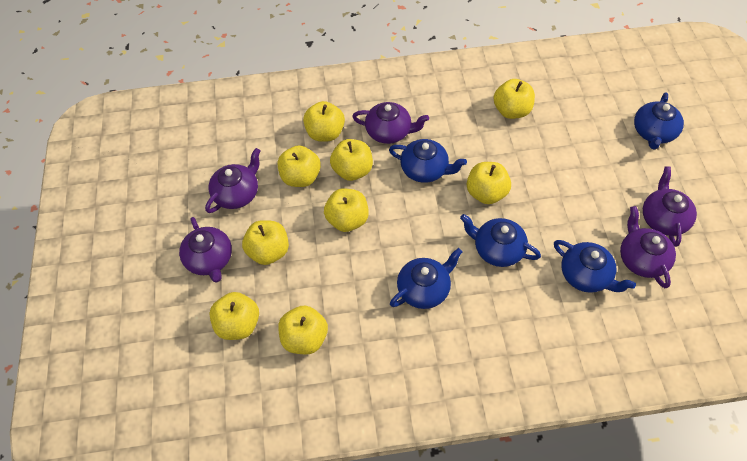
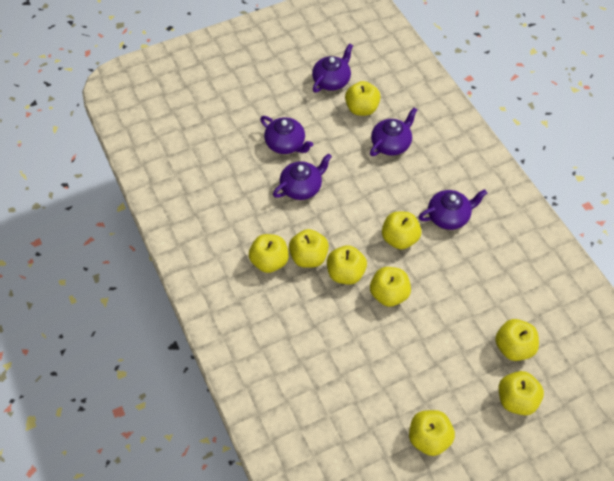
blue teapot: 5 -> 0

